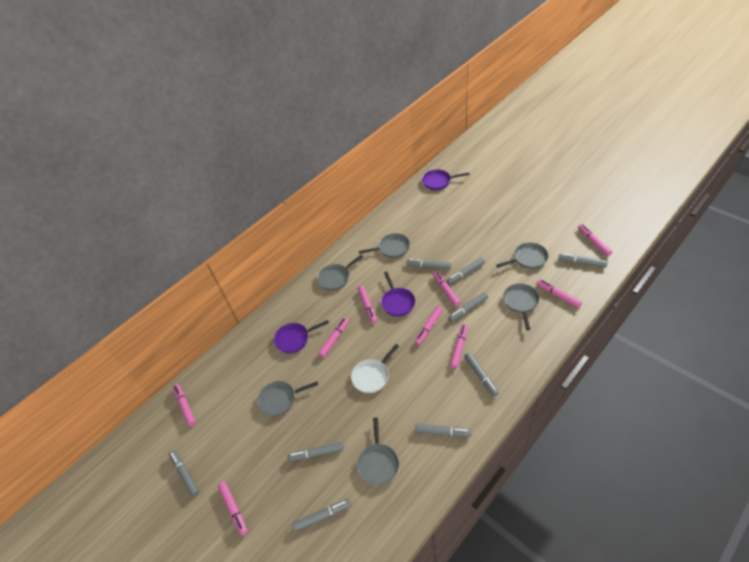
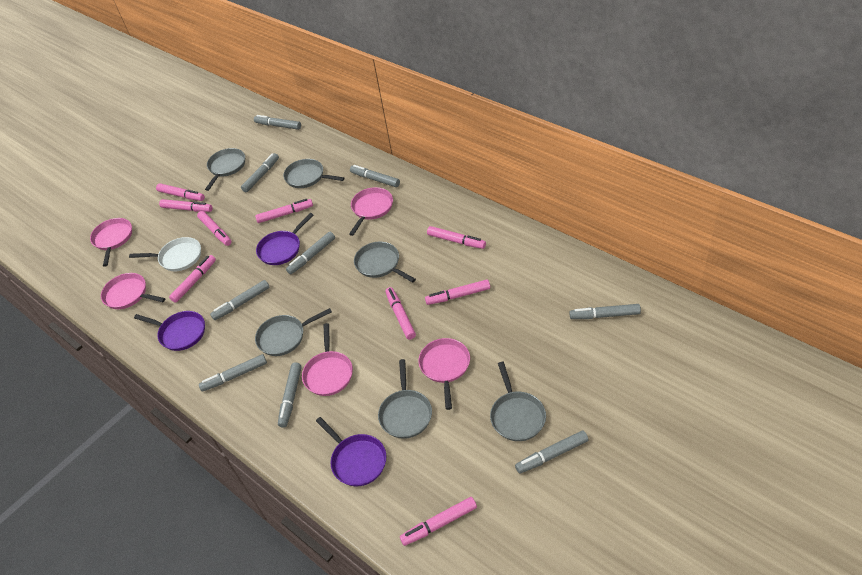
pink pan: 0 -> 5

